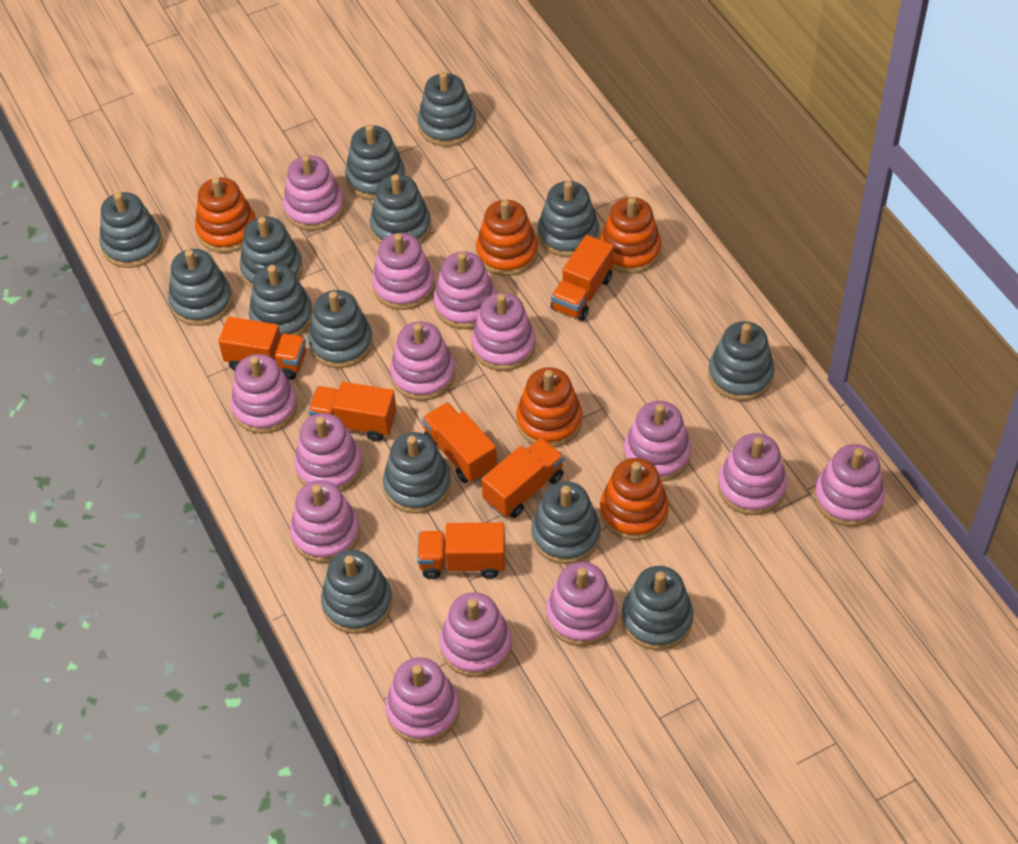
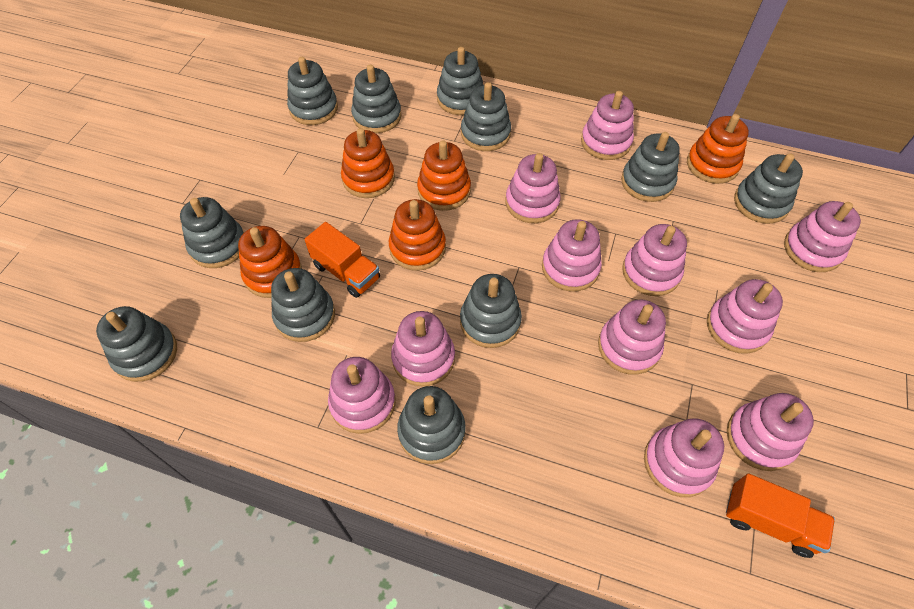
grey stacking toy: 14 -> 11
orange truck: 6 -> 2
pink stacking toy: 14 -> 11

